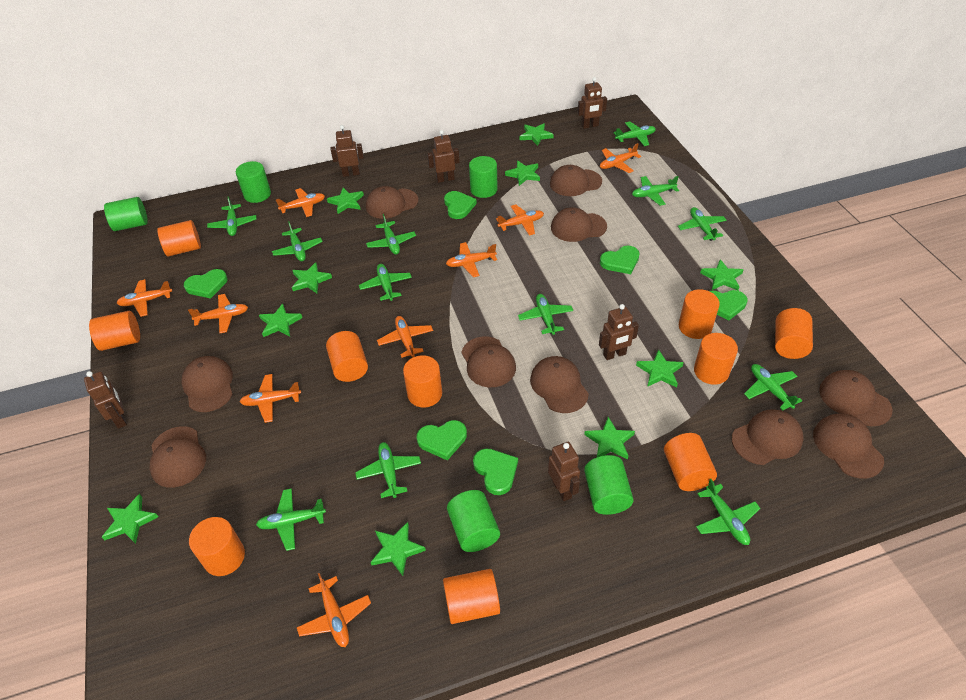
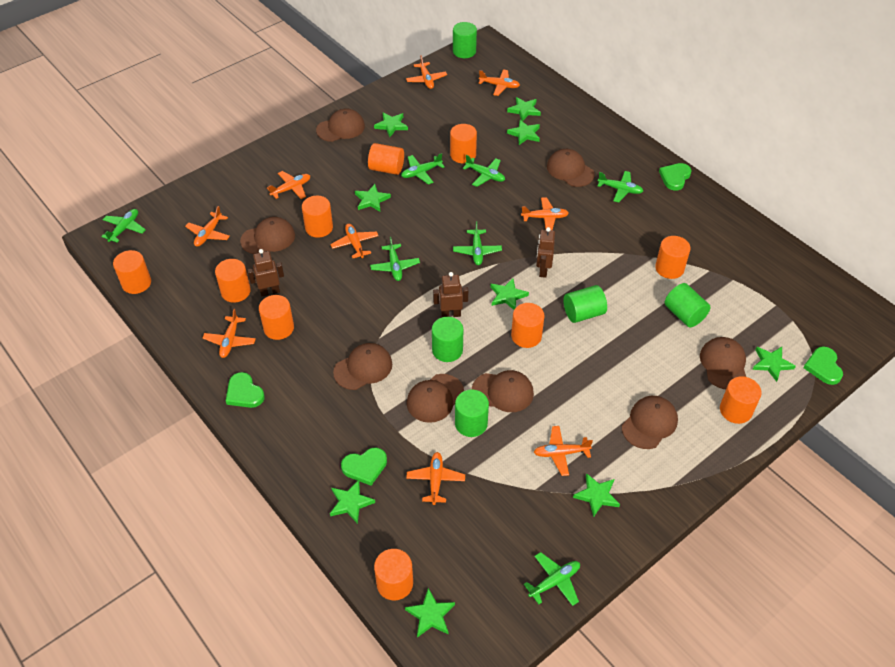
brown cap: 10 -> 8
brown robot: 6 -> 3
green heart: 6 -> 4
green plane: 12 -> 7
green star: 10 -> 9

